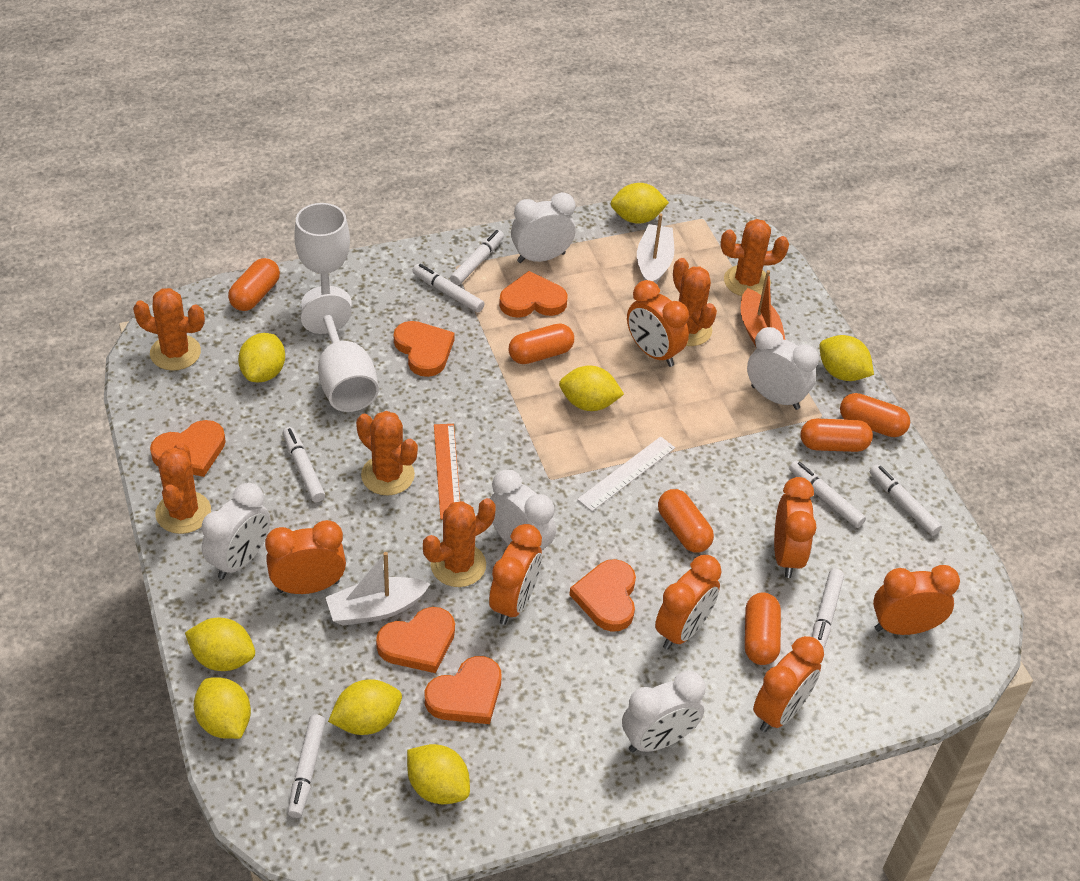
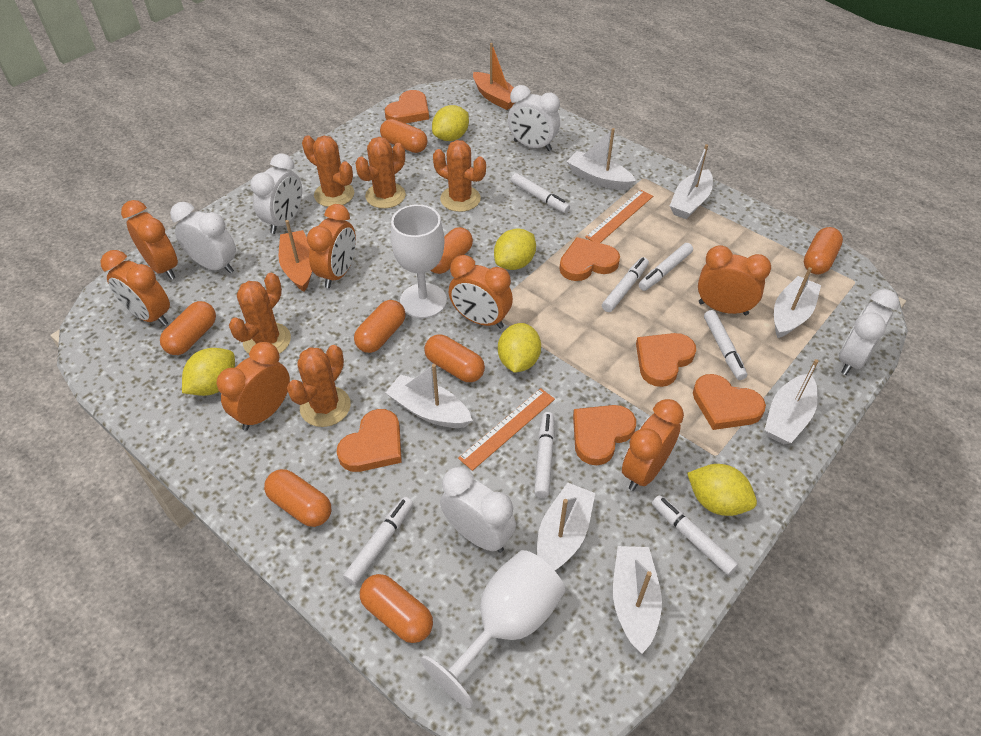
orange boat: 1 -> 2
orange cactus: 6 -> 5
orange capsule: 6 -> 8
orange ruler: 1 -> 2
white boat: 2 -> 7
white ruler: 1 -> 0
yellow lemon: 8 -> 5

